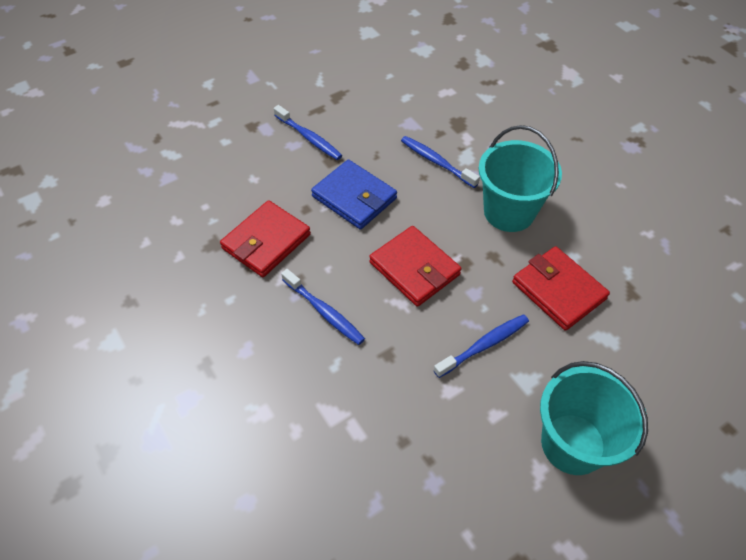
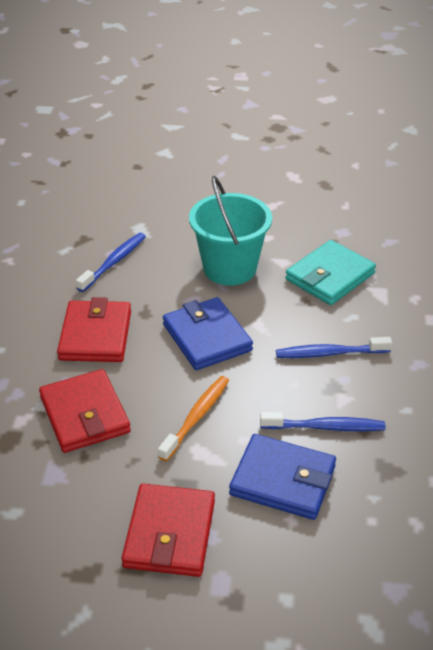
blue toothbrush: 4 -> 3
blue wallet: 1 -> 2
orange toothbrush: 0 -> 1
turquoise bucket: 2 -> 1
turquoise wallet: 0 -> 1

